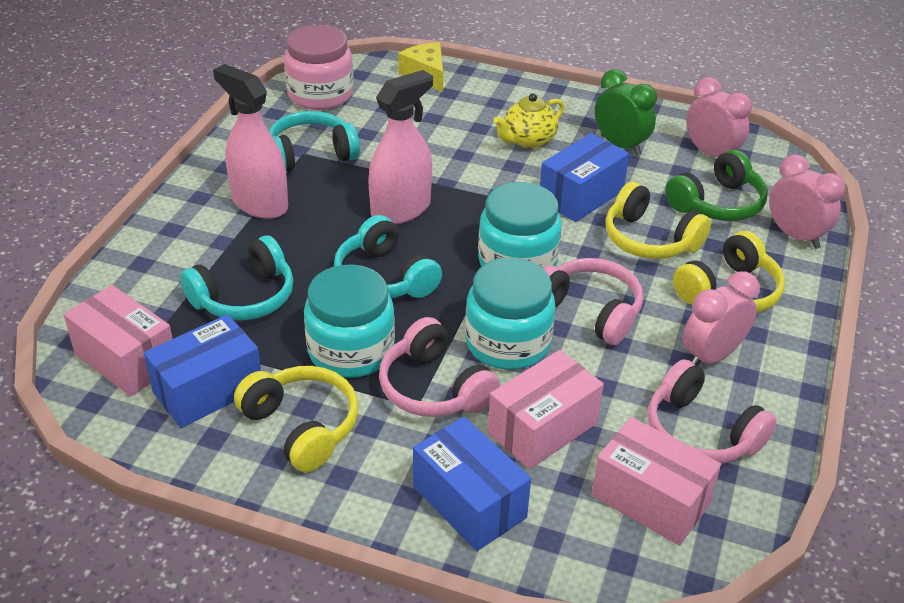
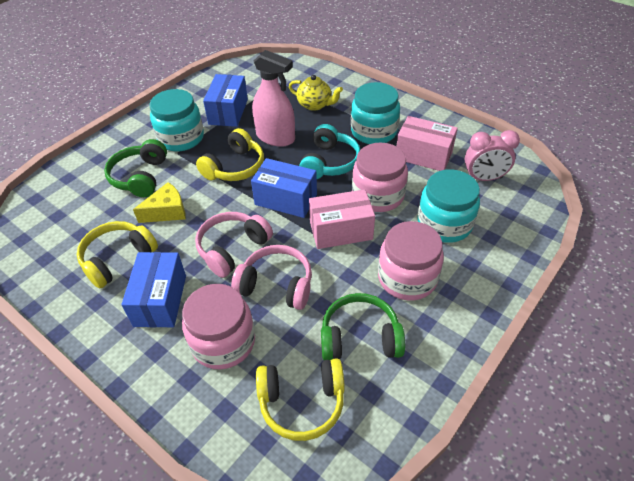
green clock: 1 -> 0
green headphones: 1 -> 2
pink box: 3 -> 2
pink clock: 3 -> 1
pink headphones: 3 -> 2
pink jar: 1 -> 3
pink spray bottle: 2 -> 1
turquoise headphones: 3 -> 1

